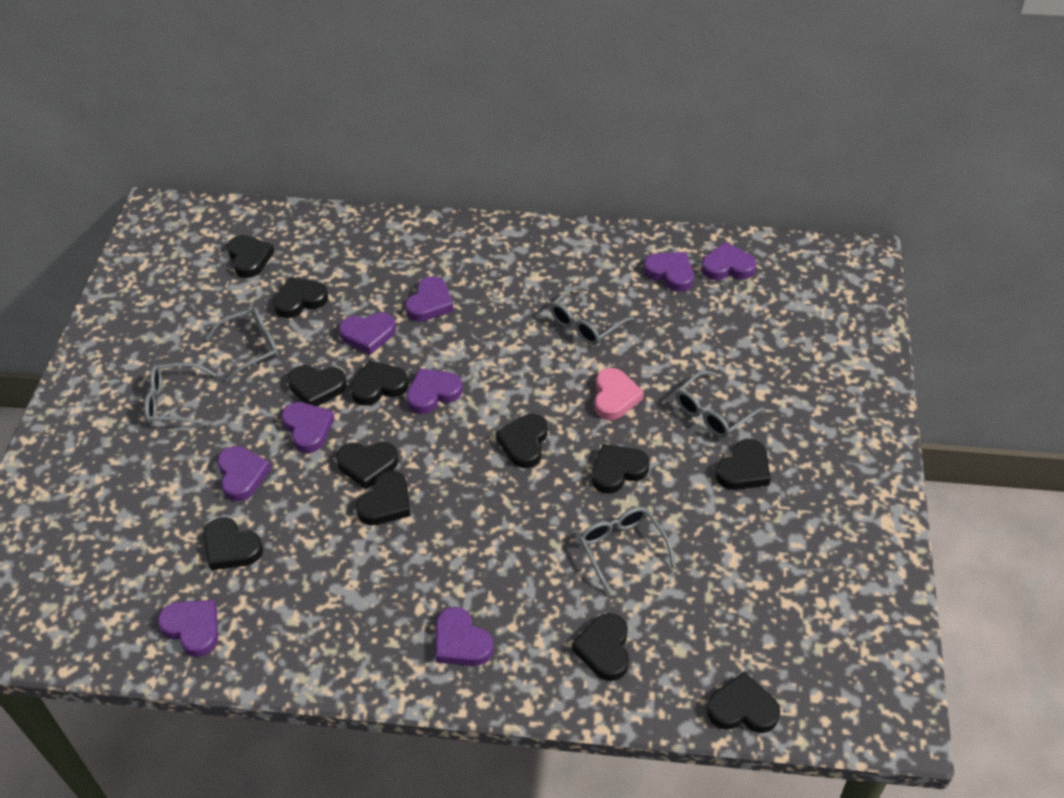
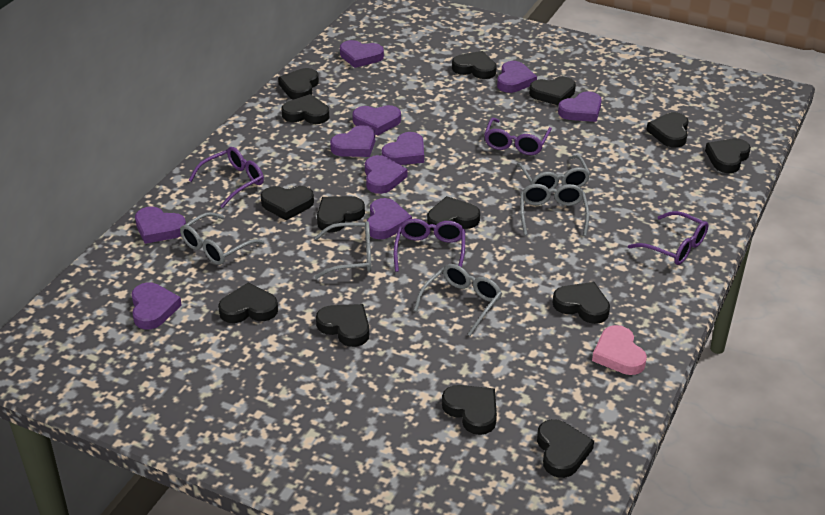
black heart: 12 -> 14
purple glasses: 0 -> 4
purple heart: 9 -> 10

